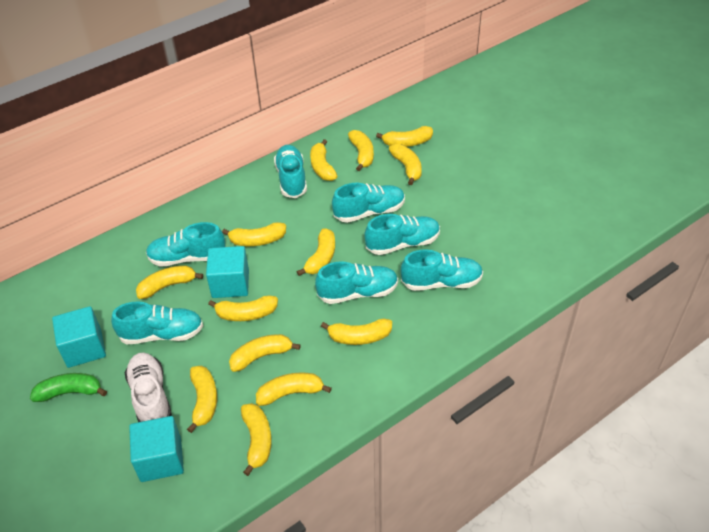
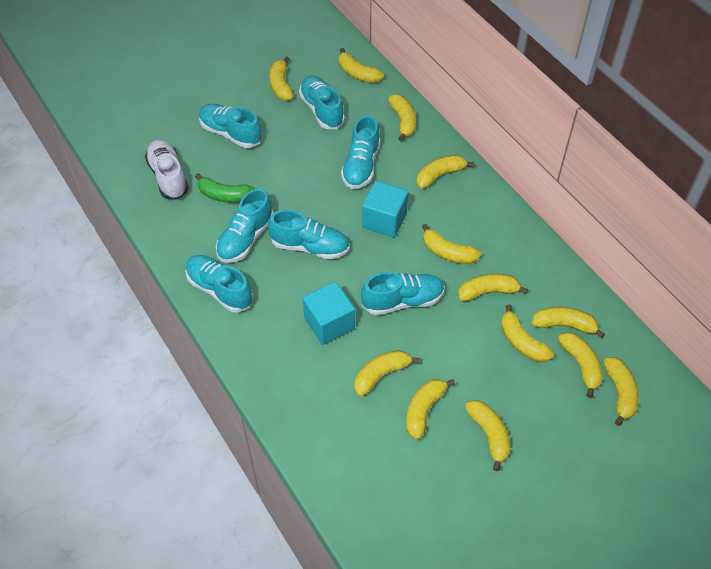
turquoise cube: 3 -> 2

